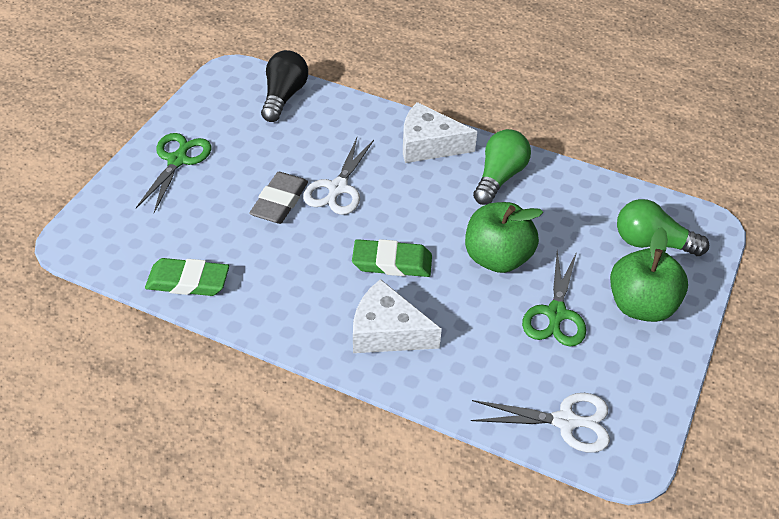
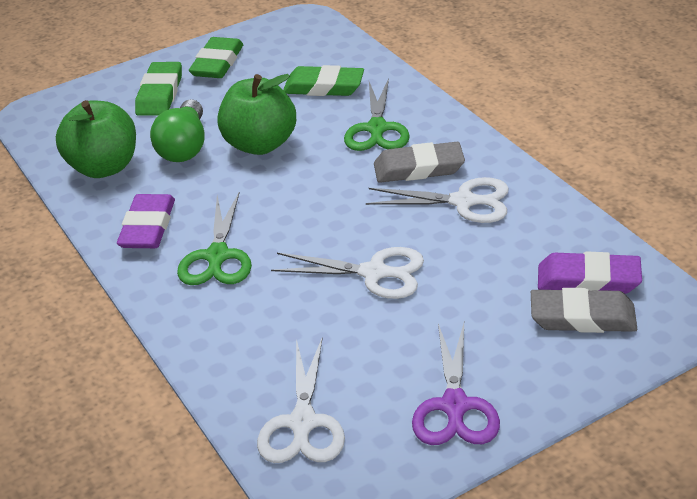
black light bulb: 1 -> 0
green eraser: 2 -> 3
green light bulb: 2 -> 1
grey eraser: 1 -> 2
purple eraser: 0 -> 2
purple scissors: 0 -> 1
white cheese: 2 -> 0
white scissors: 2 -> 3

